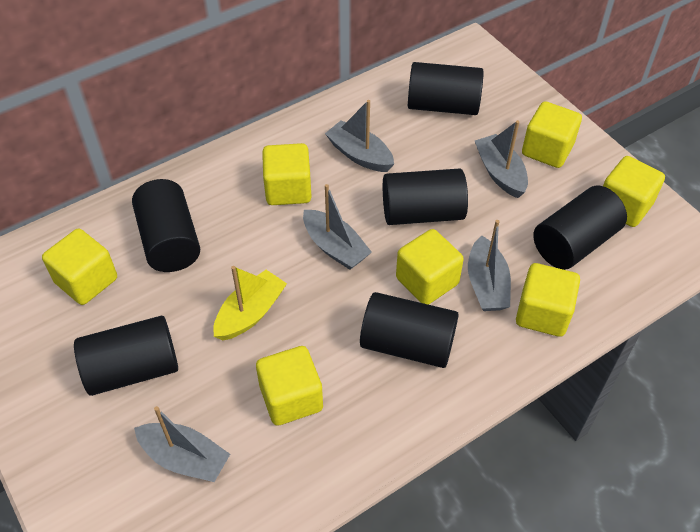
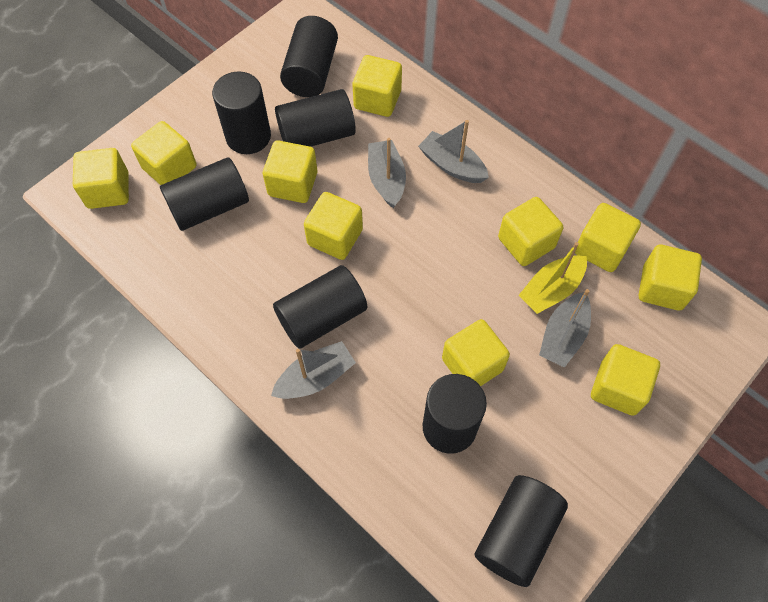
black cylinder: 6 -> 7
grey boat: 5 -> 4
yellow cube: 7 -> 10

